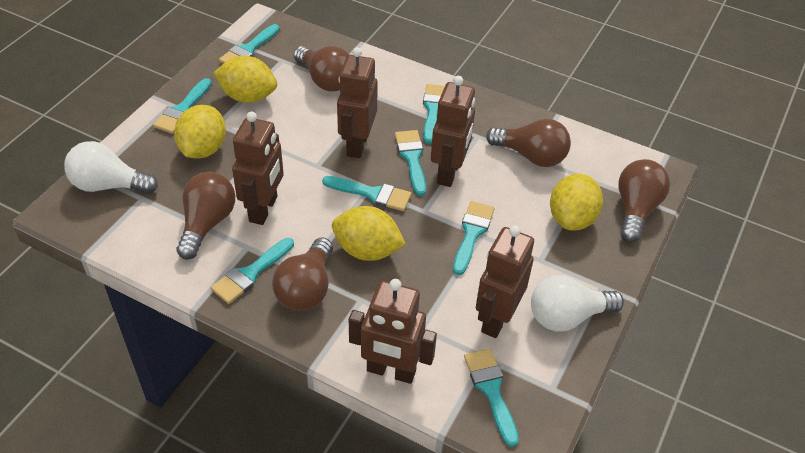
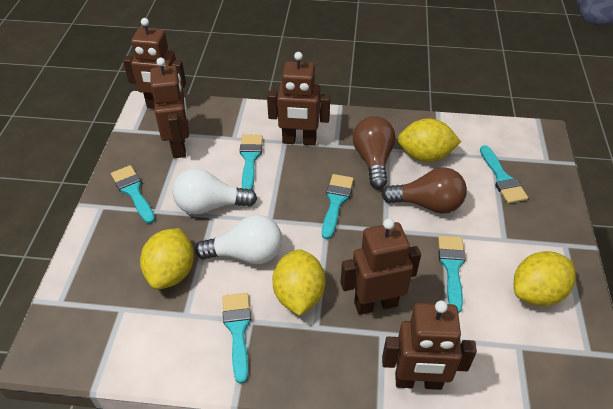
brown light bulb: 5 -> 2
turquoise brush: 8 -> 6

